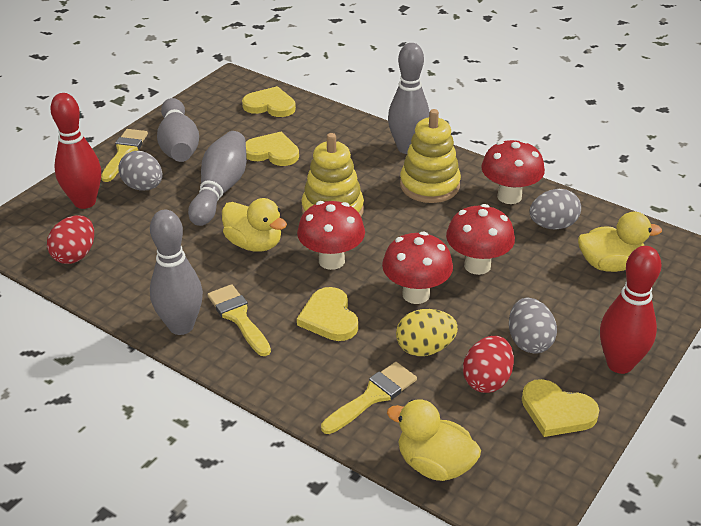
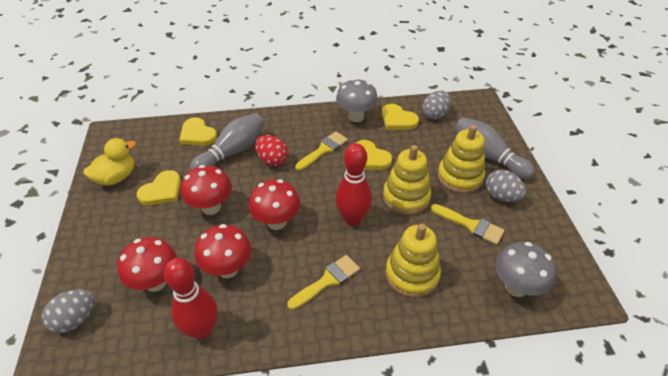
grey bowling pin: 4 -> 2
grey mushroom: 0 -> 2
red egg: 2 -> 1
yellow duck: 3 -> 1
yellow egg: 1 -> 0
yellow stacking toy: 2 -> 3

